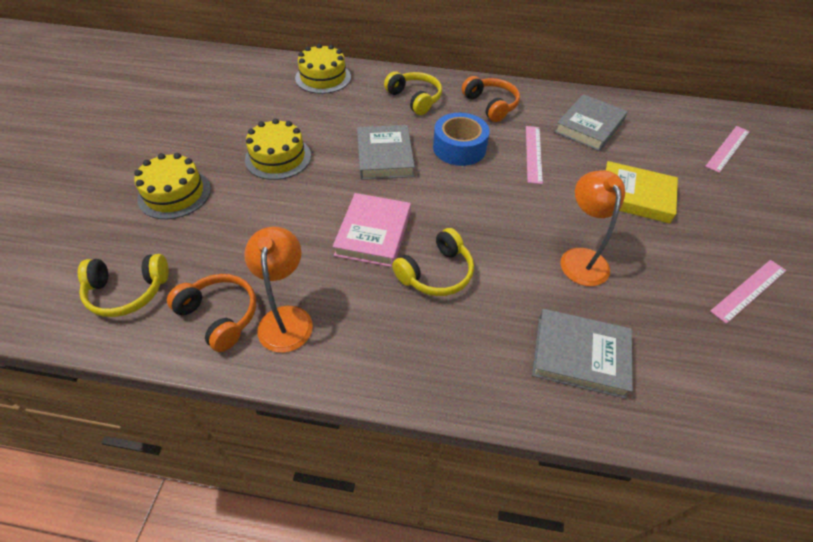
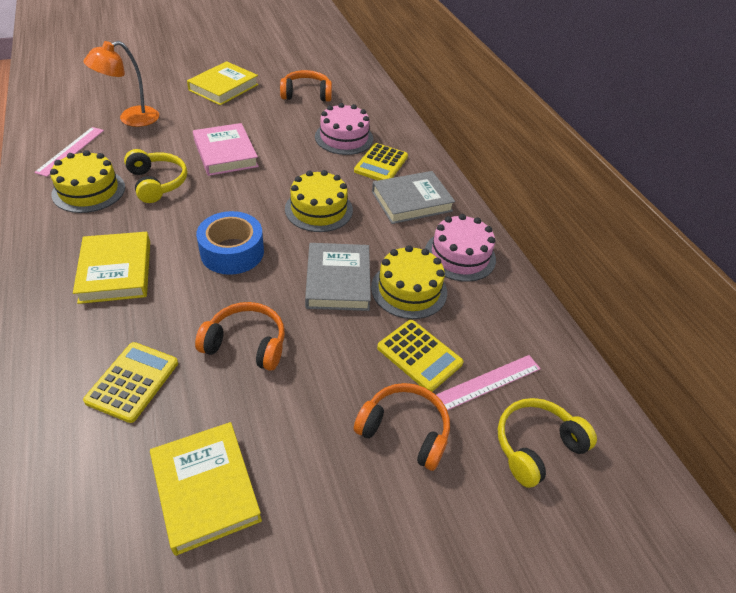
grey book: 3 -> 2
orange headphones: 2 -> 3
orange lamp: 2 -> 1
pink cake: 0 -> 2
pink ruler: 3 -> 2
yellow book: 1 -> 3
yellow calculator: 0 -> 3
yellow headphones: 3 -> 2

